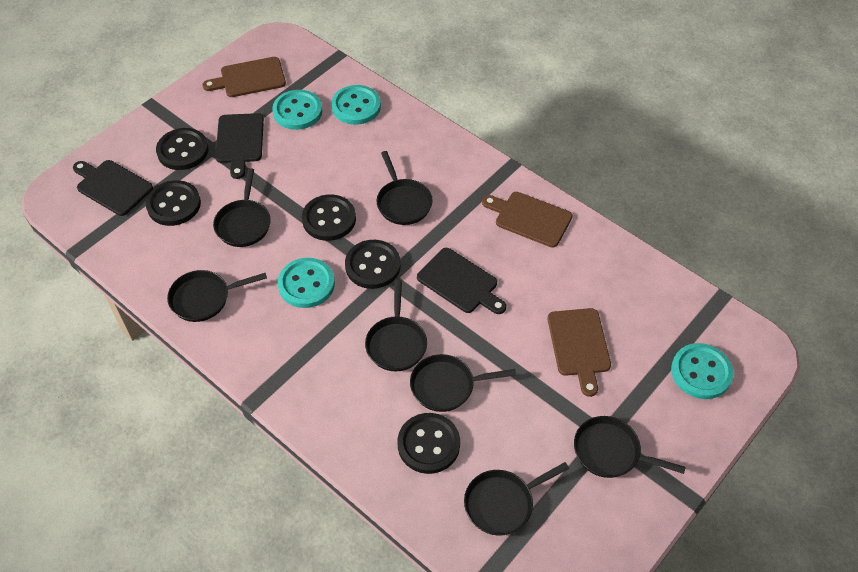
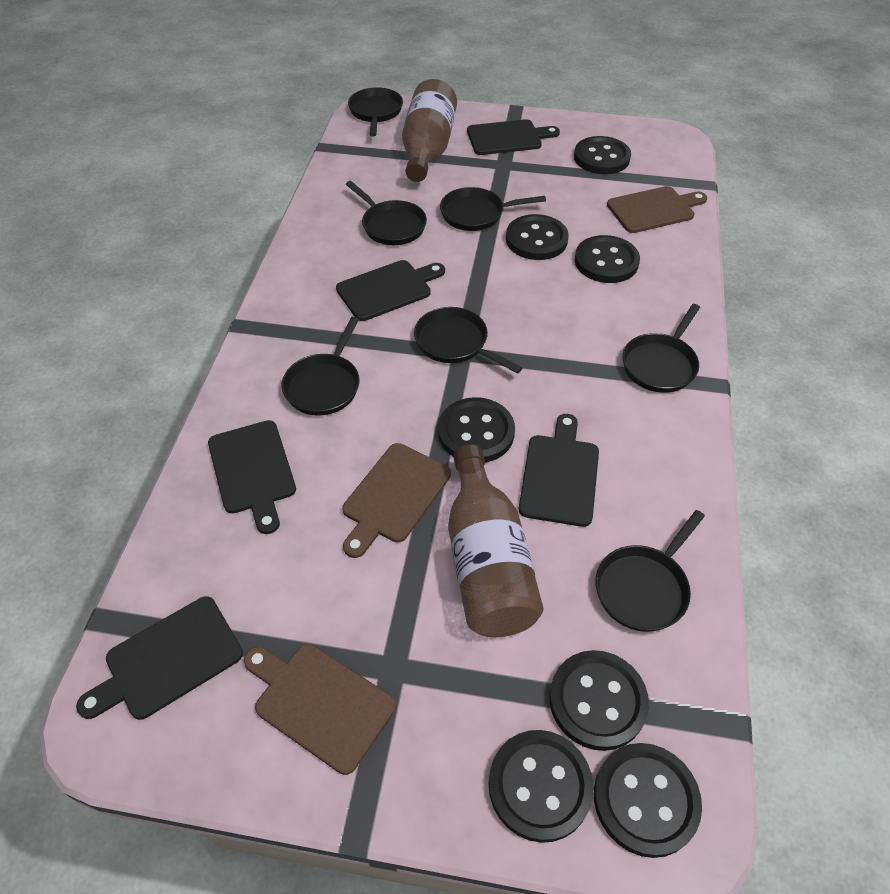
black button: 5 -> 7
black cutting board: 3 -> 5
brown bottle: 0 -> 2
turquoise button: 4 -> 0

